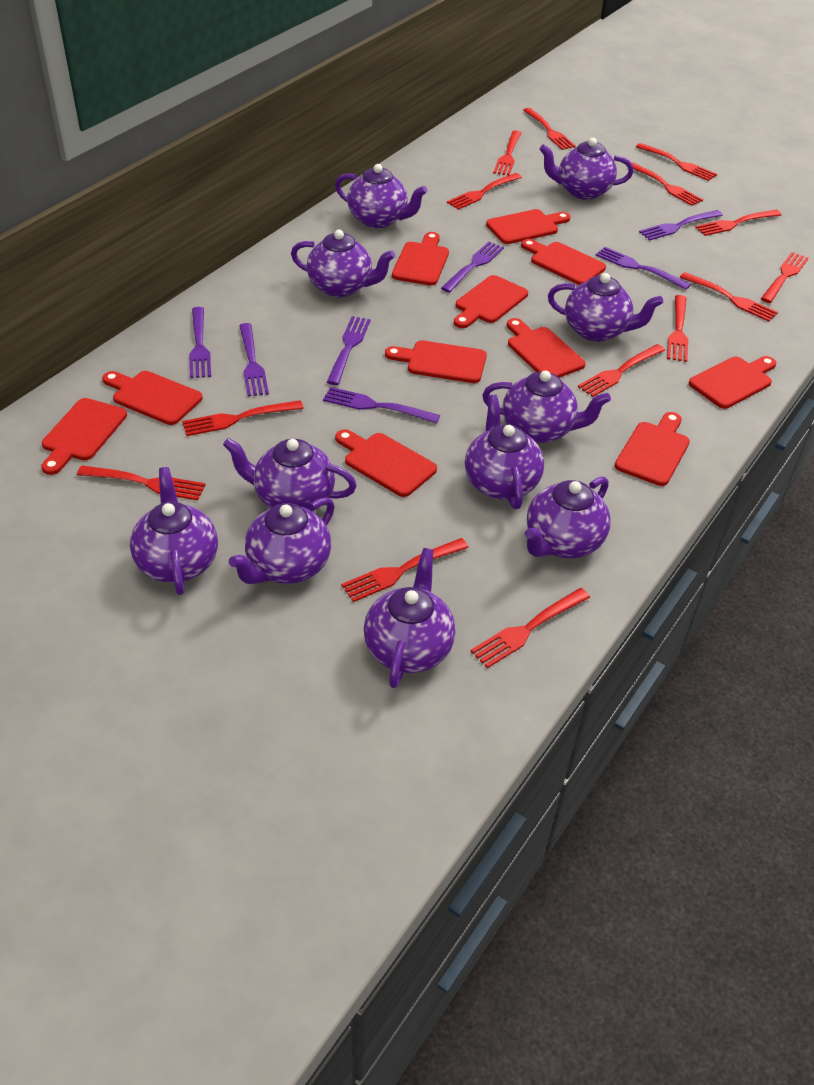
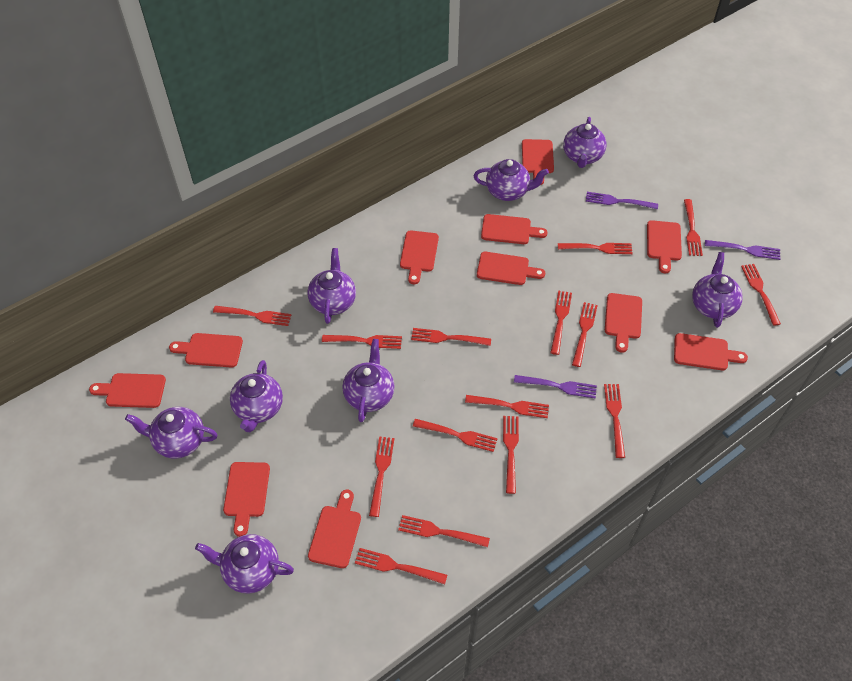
purple fork: 7 -> 3
purple teapot: 11 -> 8
red fork: 14 -> 15

